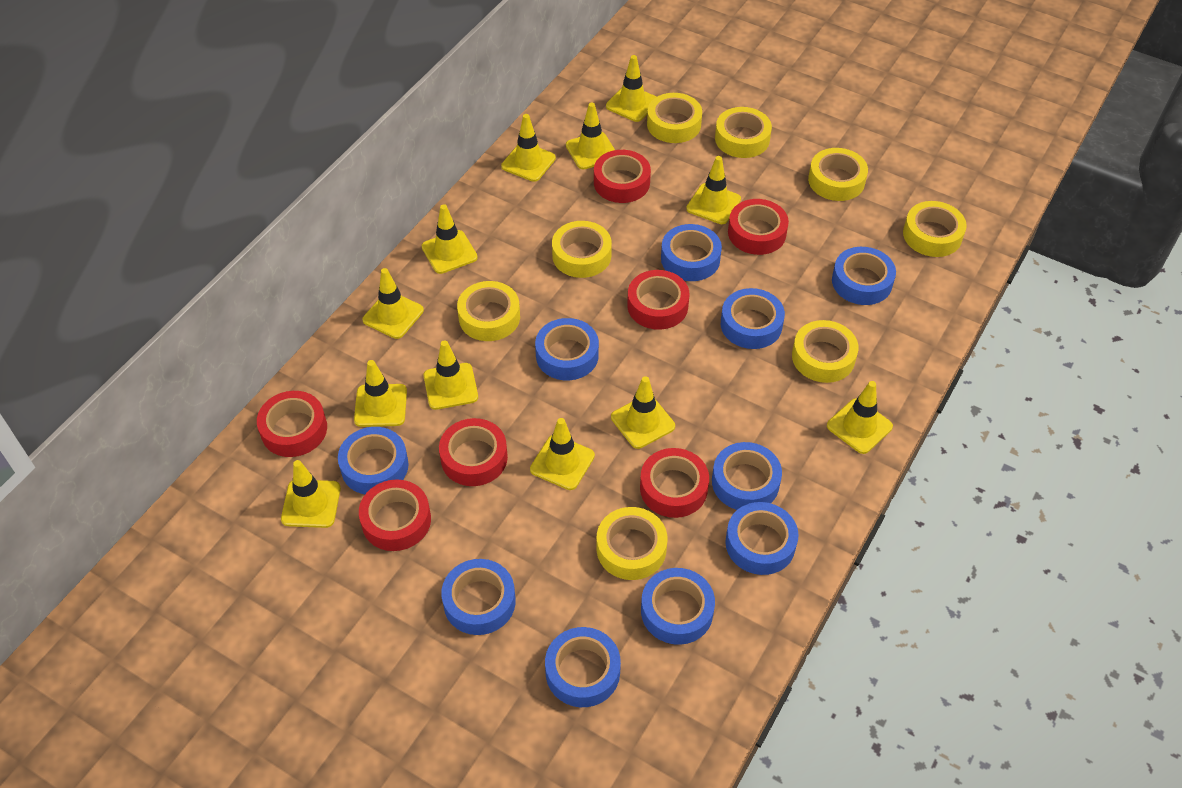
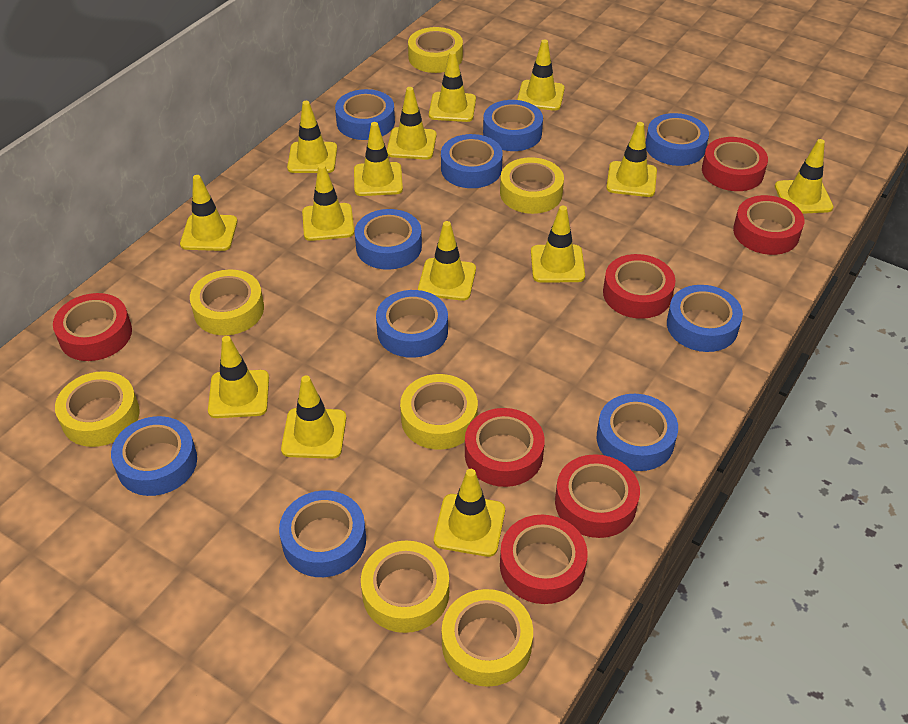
yellow tape: 8 -> 7
yellow traffic cone: 12 -> 14

